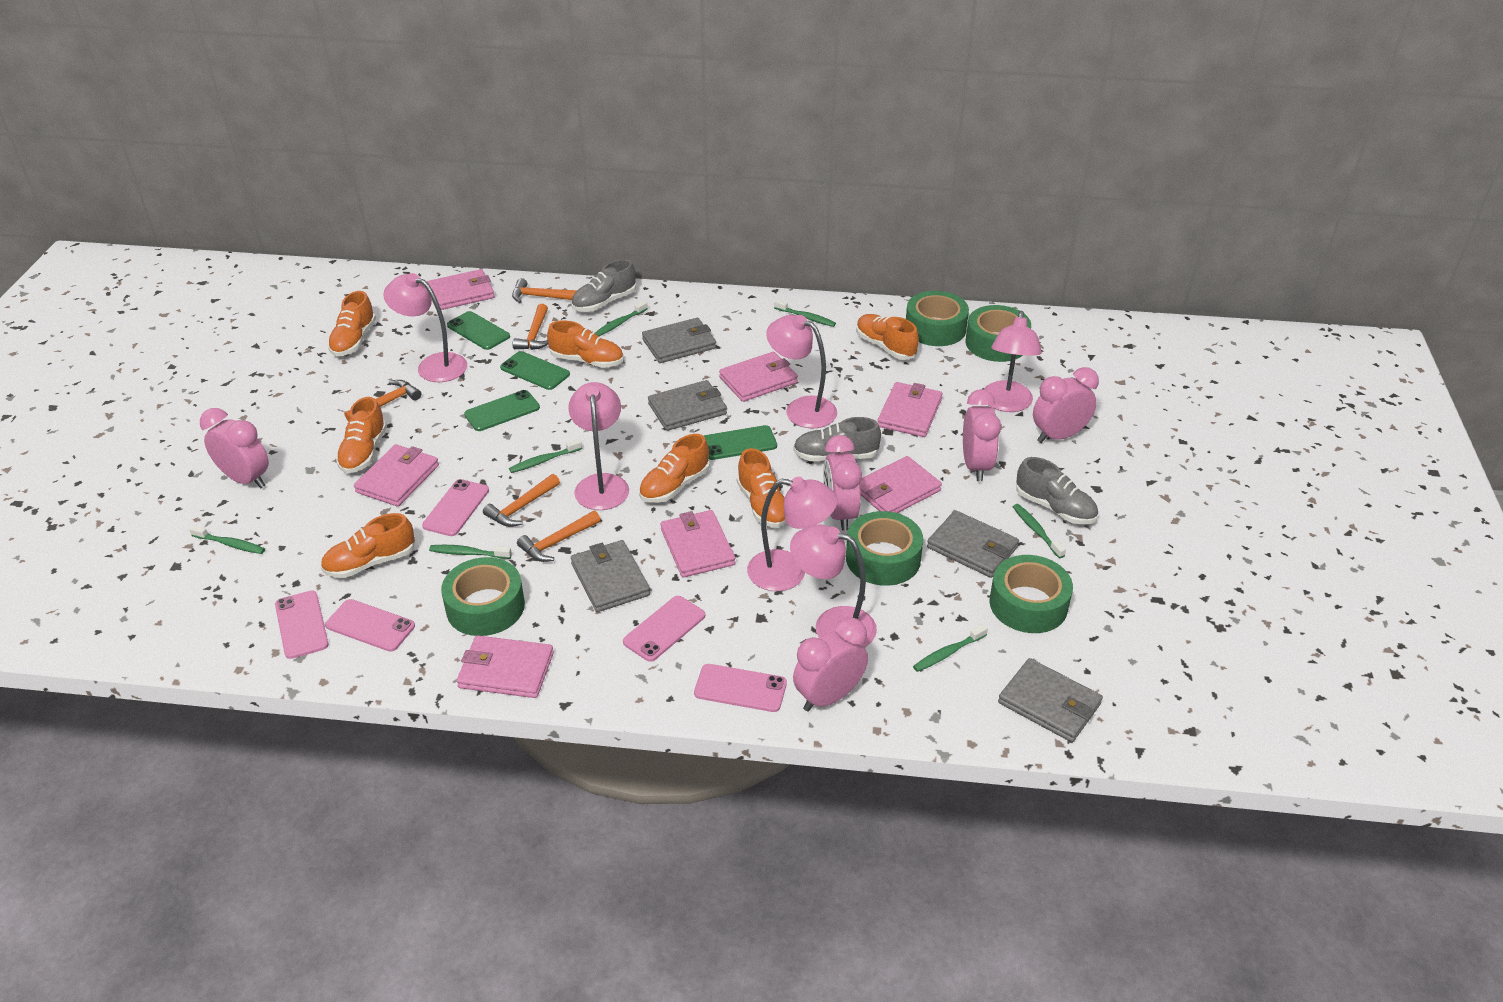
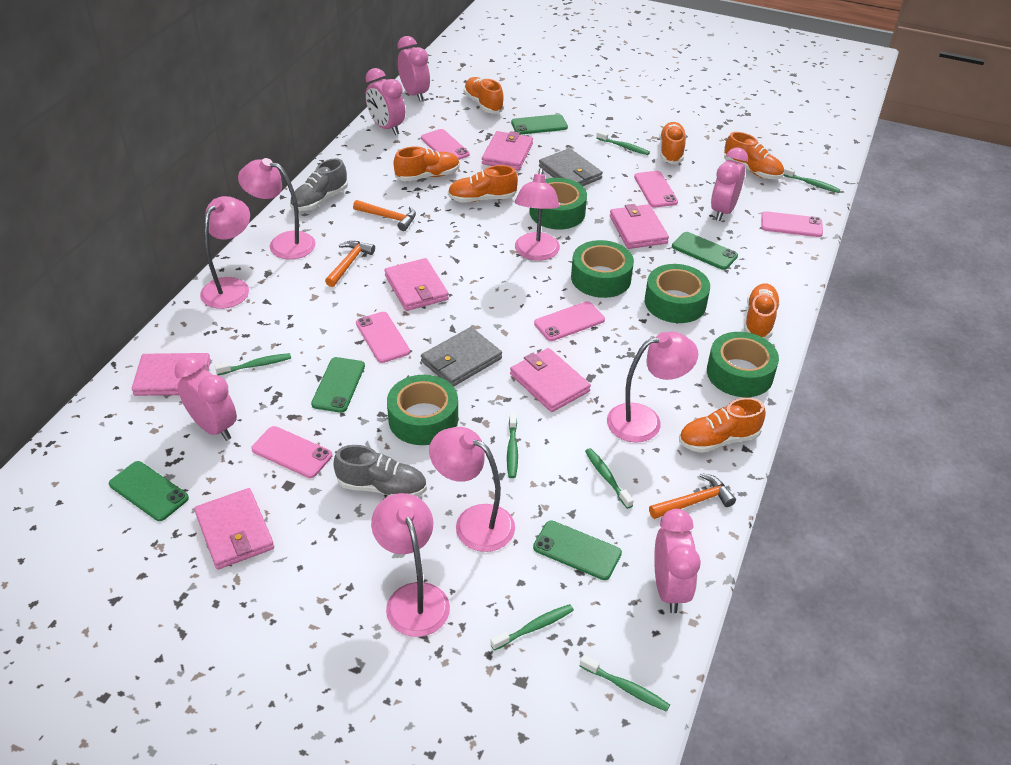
green phone: 4 -> 5
grey shoe: 3 -> 2
grey wallet: 5 -> 2
orange hammer: 5 -> 3
pink phone: 5 -> 6
pink wallet: 7 -> 6

